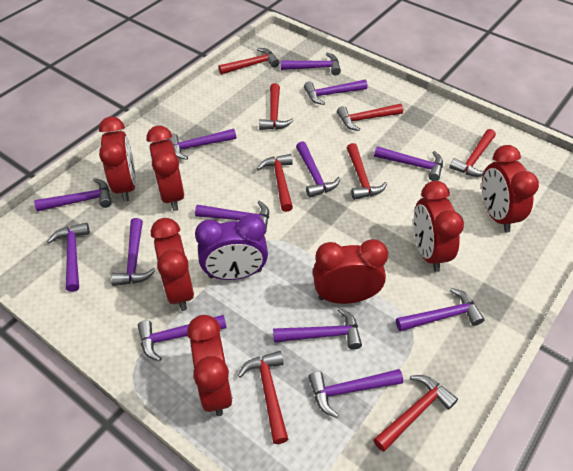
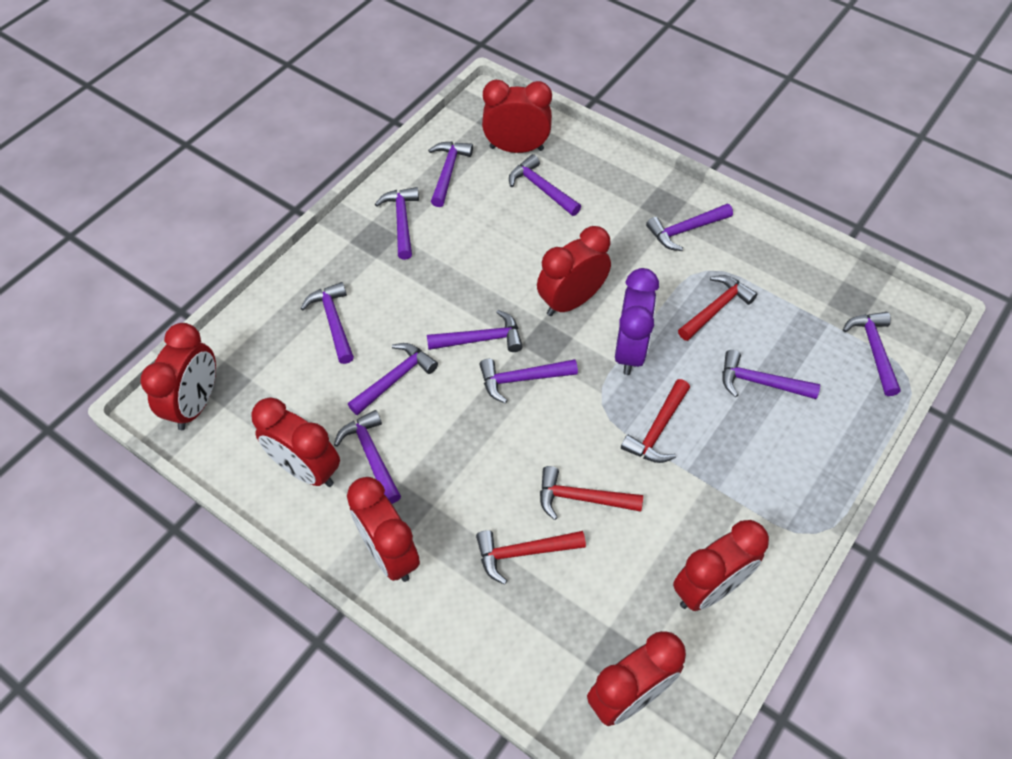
purple hammer: 13 -> 11
red hammer: 8 -> 4

